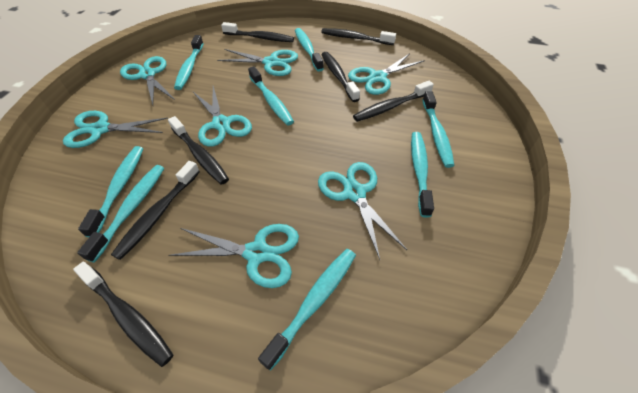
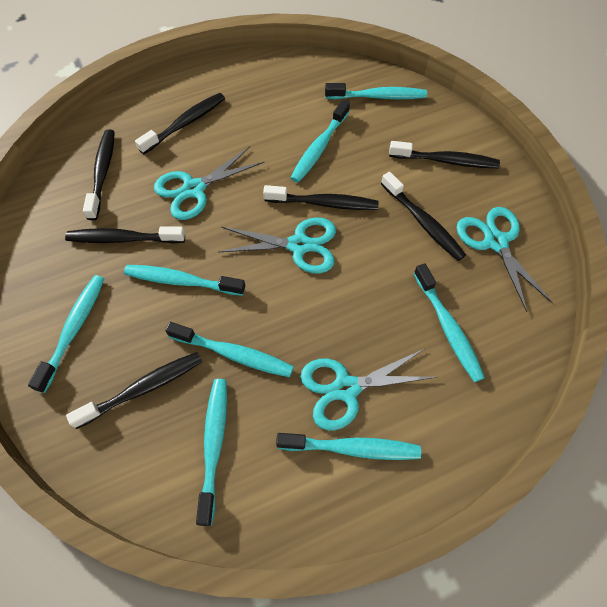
turquoise scissors: 7 -> 4

